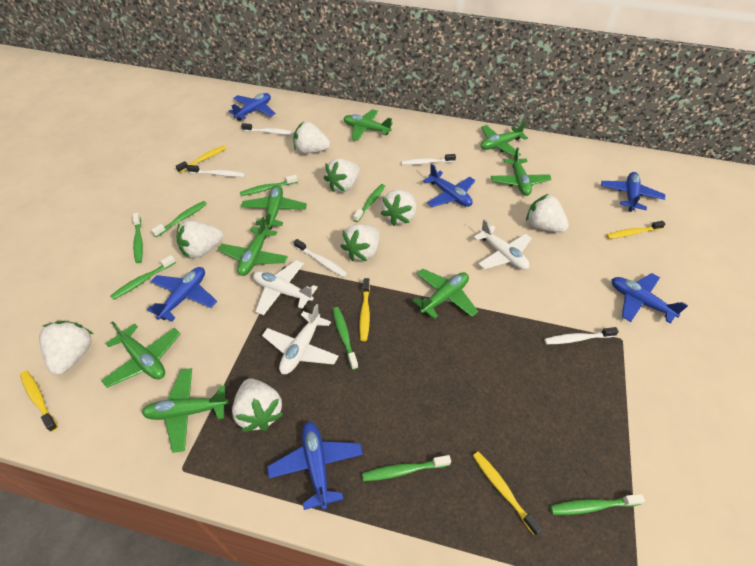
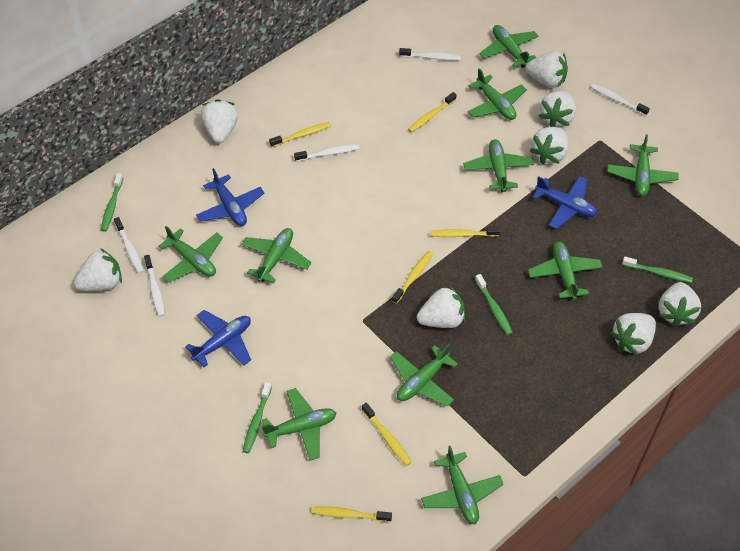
blue plane: 6 -> 3
green plane: 8 -> 10
green toothbrush: 8 -> 4
white plane: 3 -> 0
yellow toothbrush: 5 -> 6

